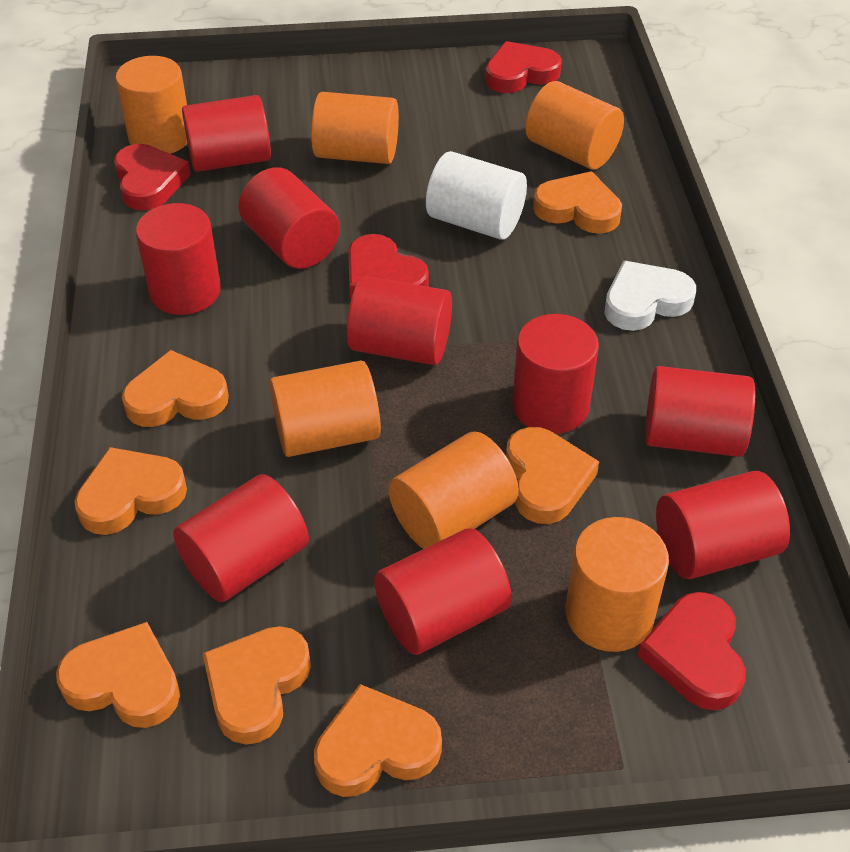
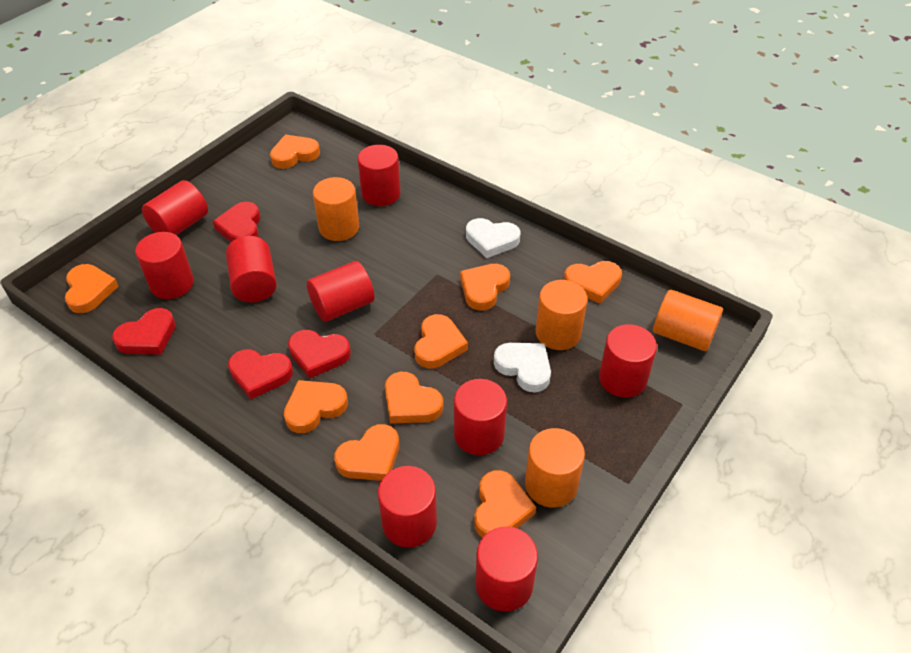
orange cylinder: 6 -> 4
orange heart: 7 -> 9
white cylinder: 1 -> 0
white heart: 1 -> 2

